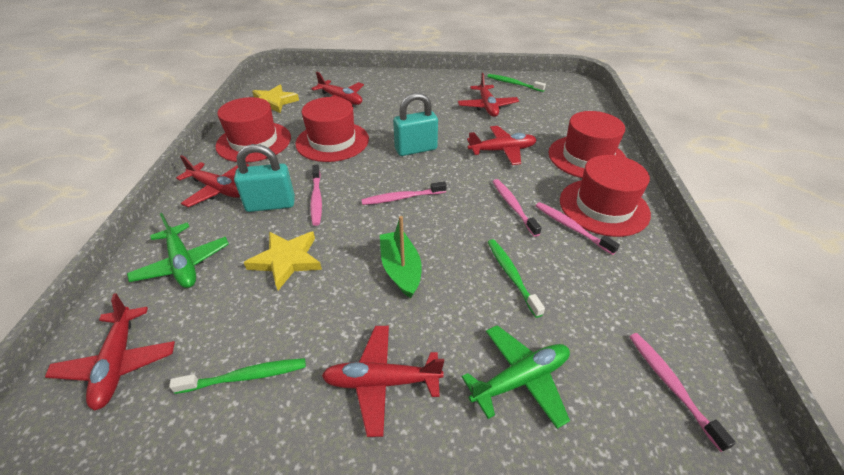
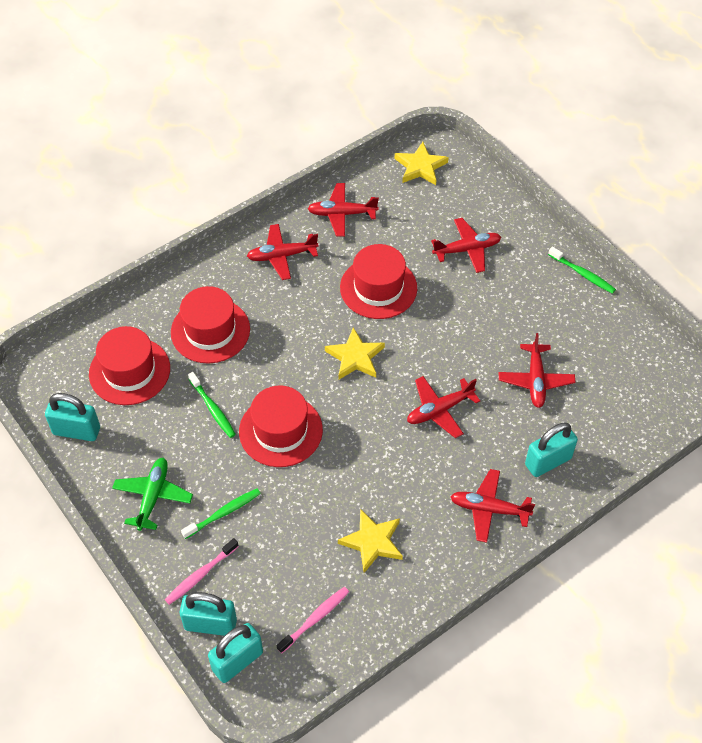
green boat: 1 -> 0
green plane: 2 -> 1
pink toothbrush: 5 -> 2
turquoise padlock: 2 -> 4
yellow star: 2 -> 3

